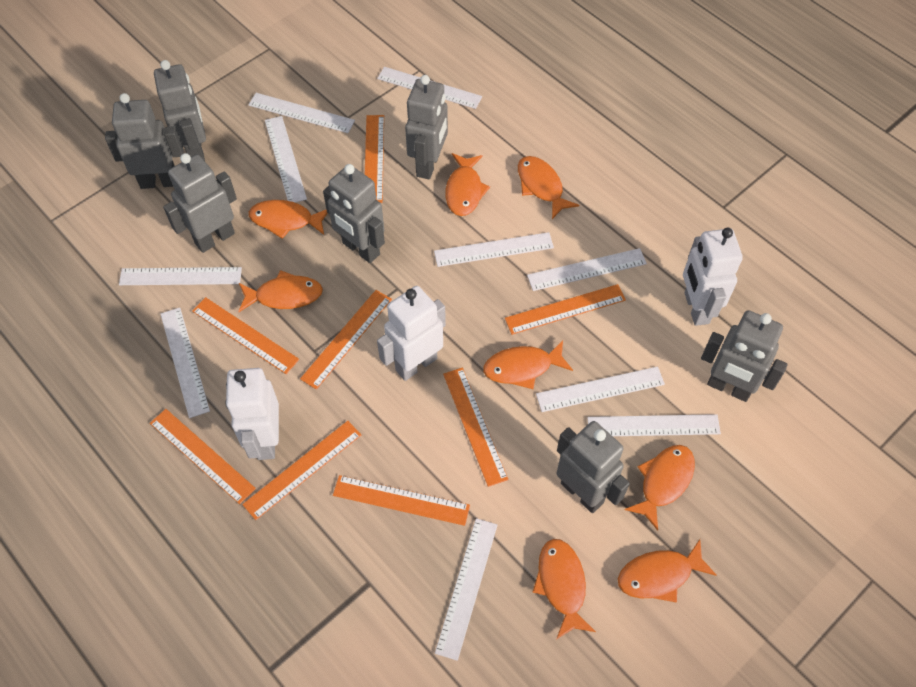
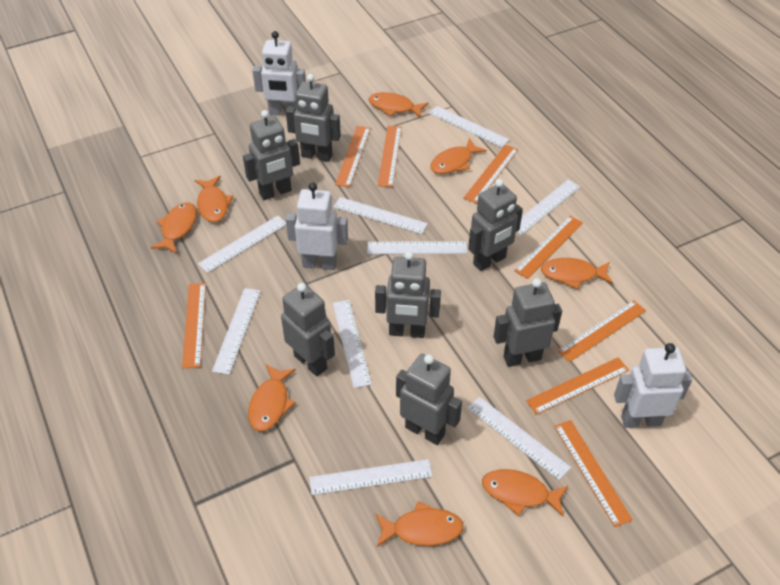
white ruler: 10 -> 9

